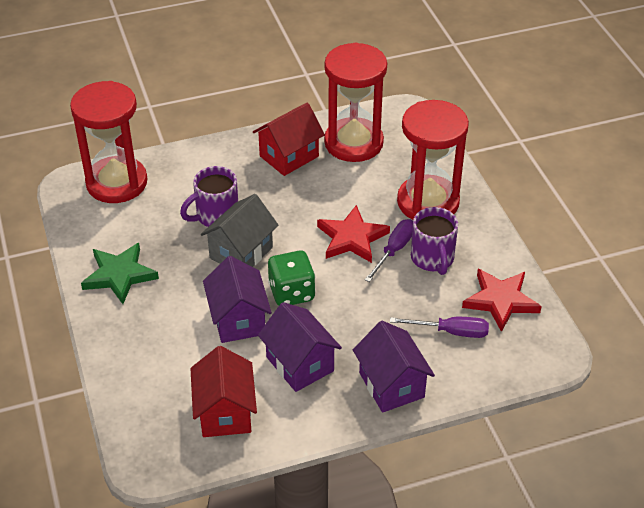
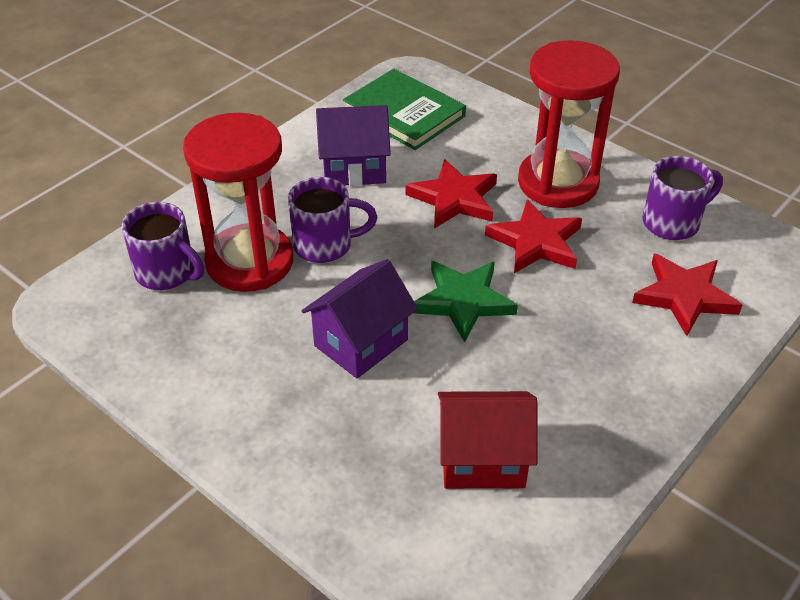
green book: 0 -> 1
green dice: 1 -> 0
grey house: 1 -> 0
purple house: 3 -> 2
purple mug: 2 -> 3
purple screwdriver: 2 -> 0
red hourglass: 3 -> 2
red house: 2 -> 1
red star: 2 -> 3

